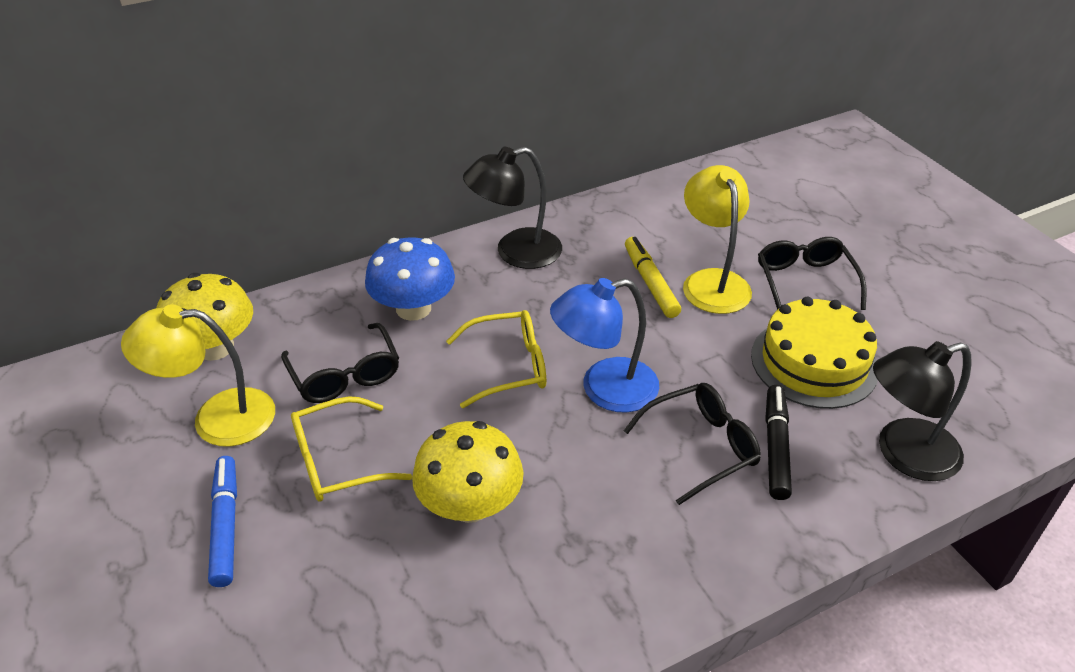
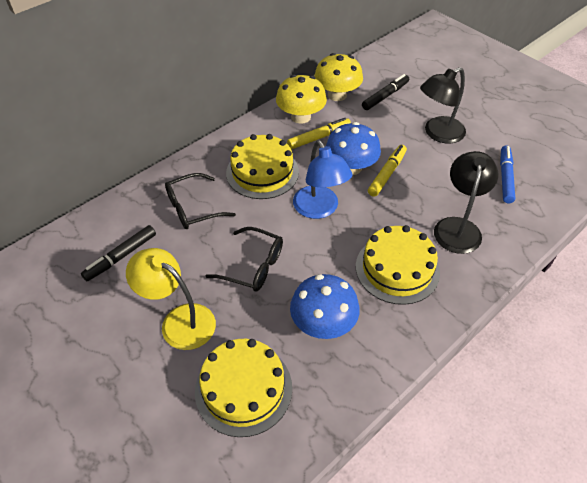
black glasses: 3 -> 2
black marker: 1 -> 2
blue mushroom: 1 -> 2
yellow cake: 1 -> 3
yellow glasses: 2 -> 0
yellow lamp: 2 -> 1
yellow marker: 1 -> 2

